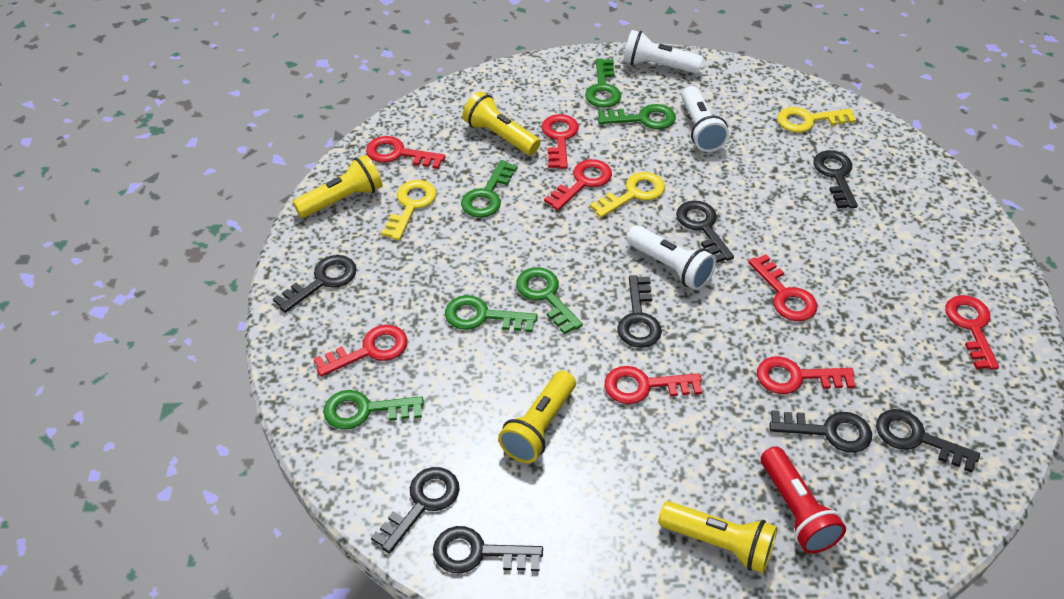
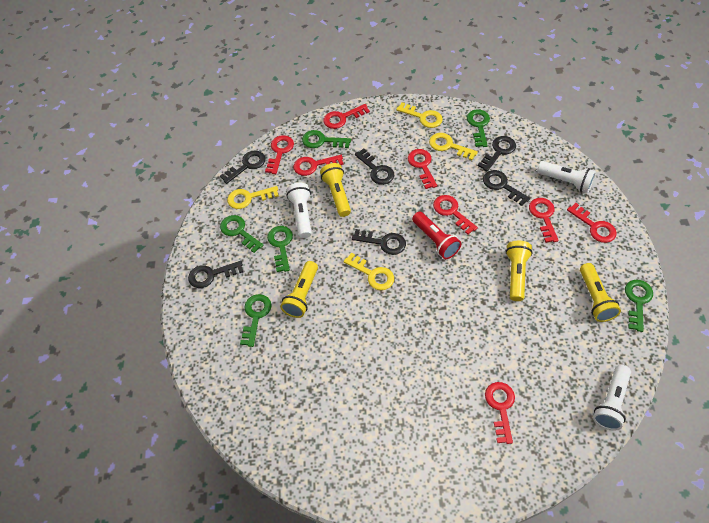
black key: 8 -> 6
yellow key: 3 -> 4

